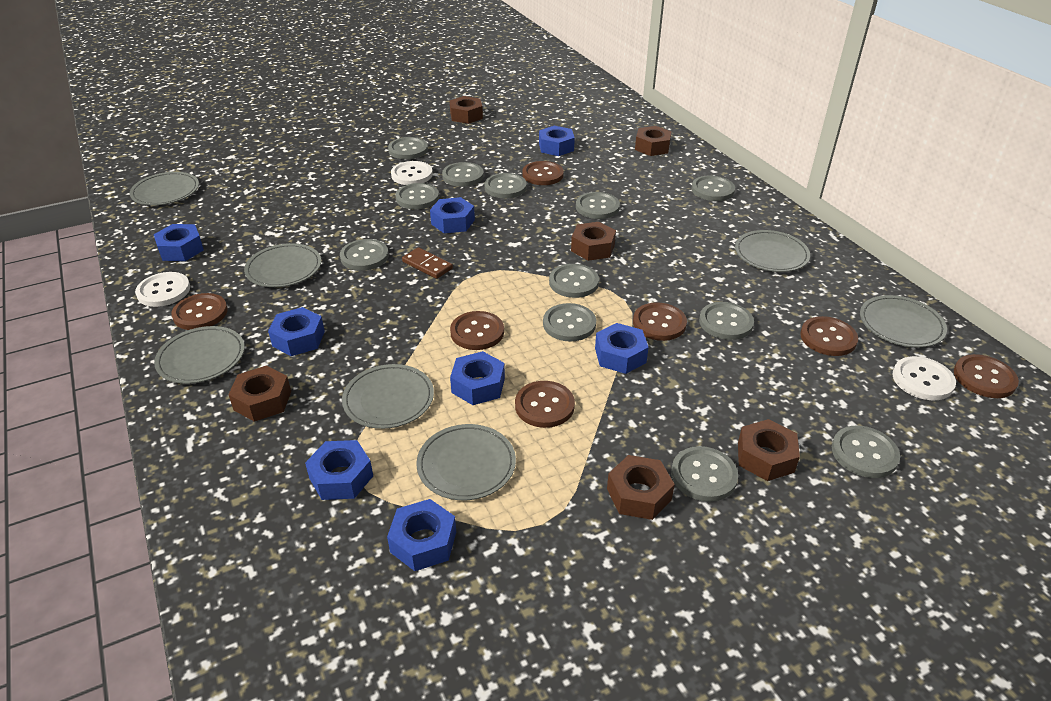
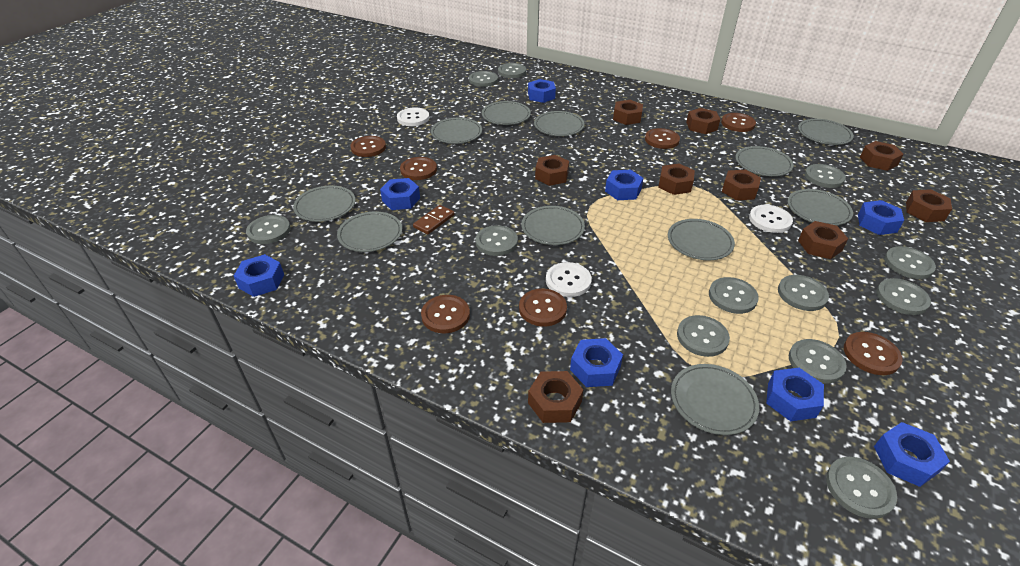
brown nut: 6 -> 9
grey plate: 7 -> 11

